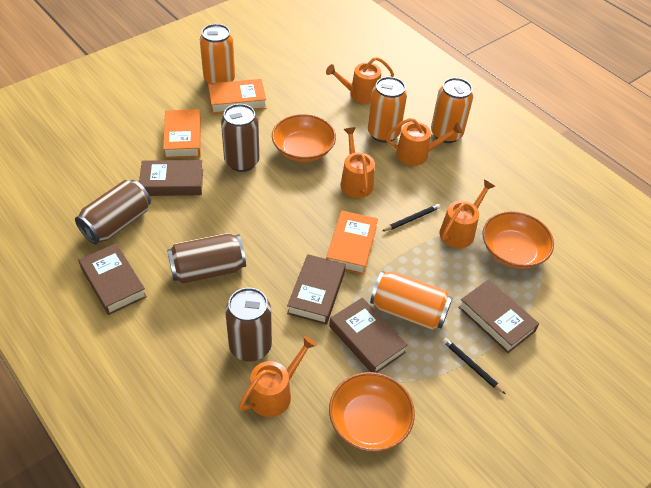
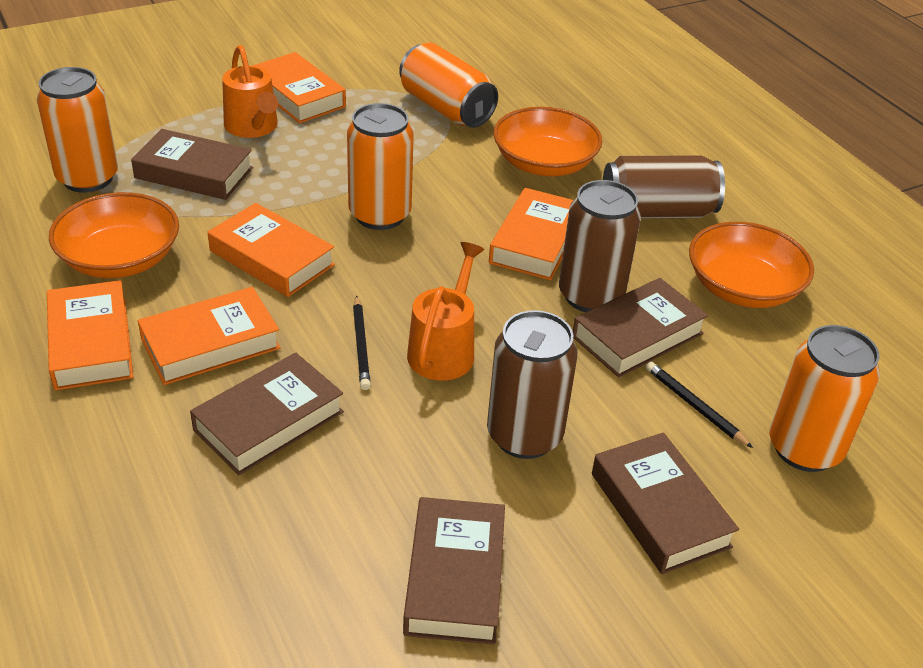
brown can: 4 -> 3
orange book: 3 -> 5
orange watering can: 5 -> 2

